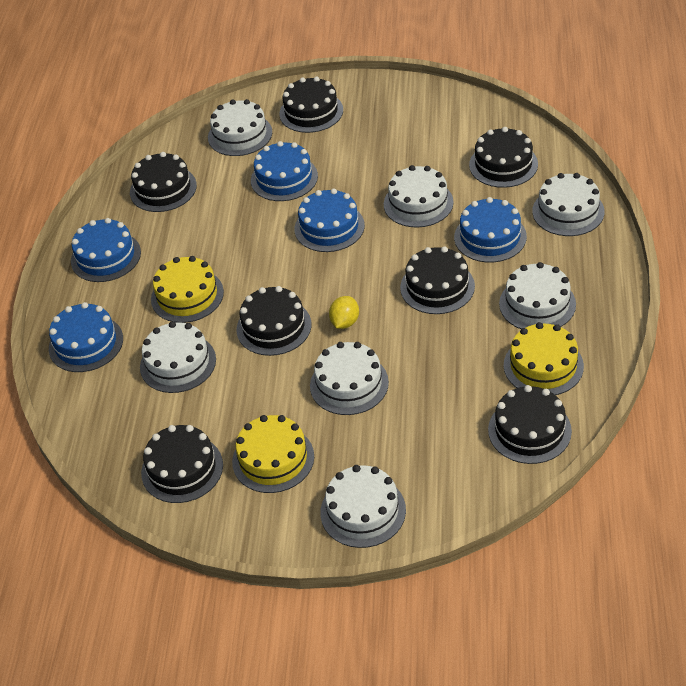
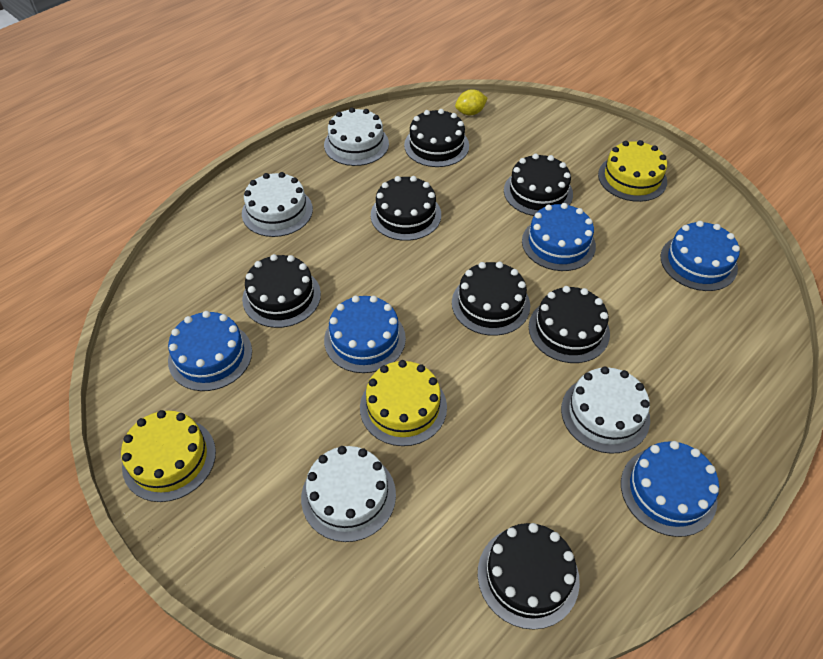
white cake: 7 -> 4

